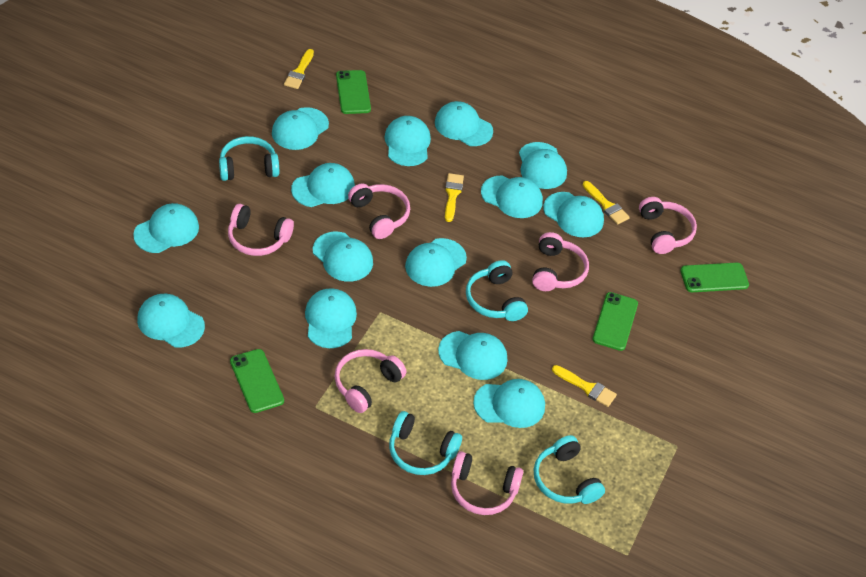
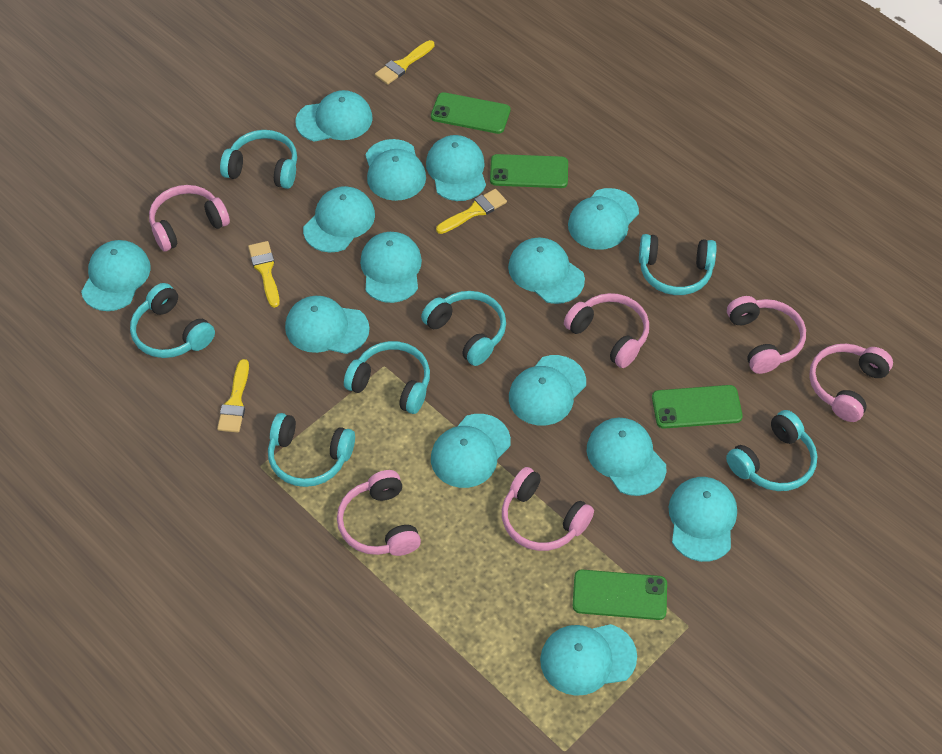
turquoise headphones: 4 -> 7

